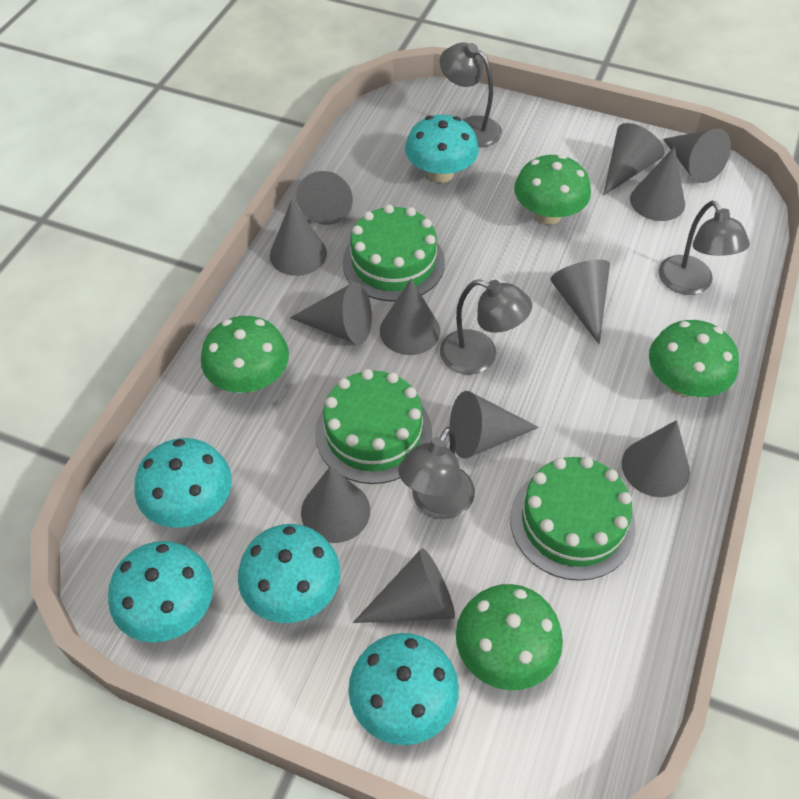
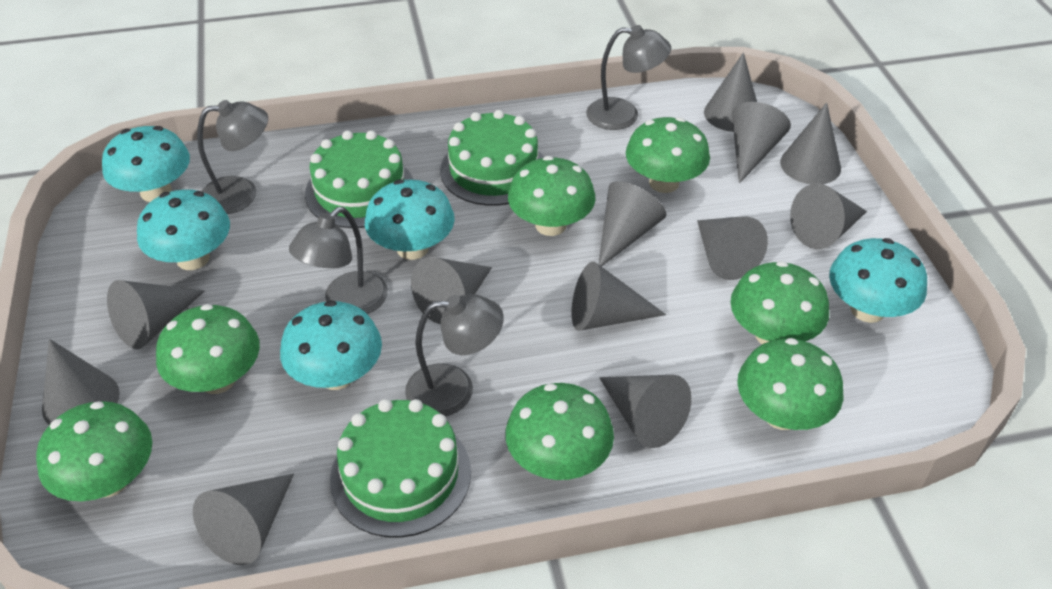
green mushroom: 4 -> 7

